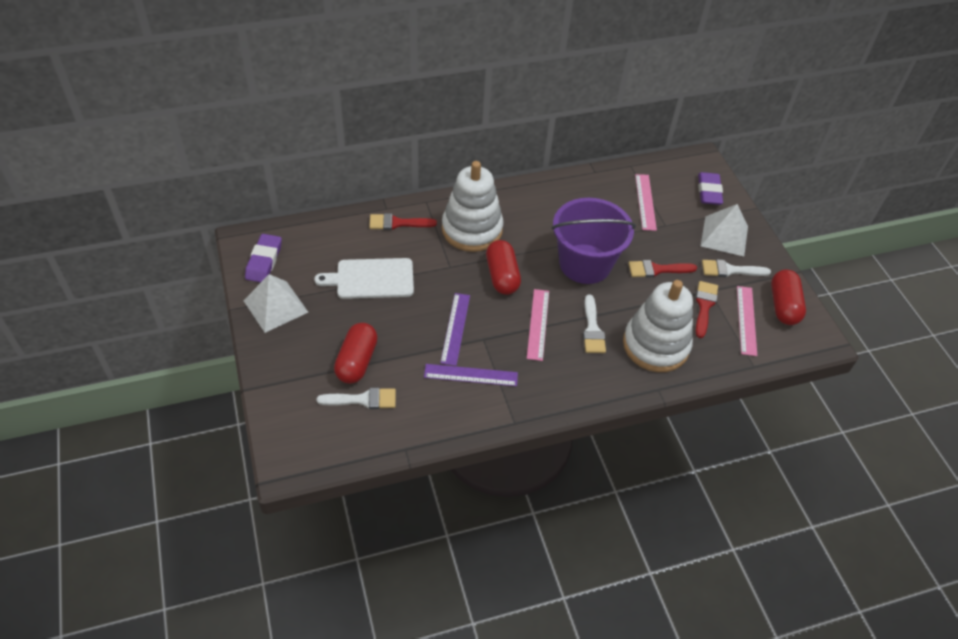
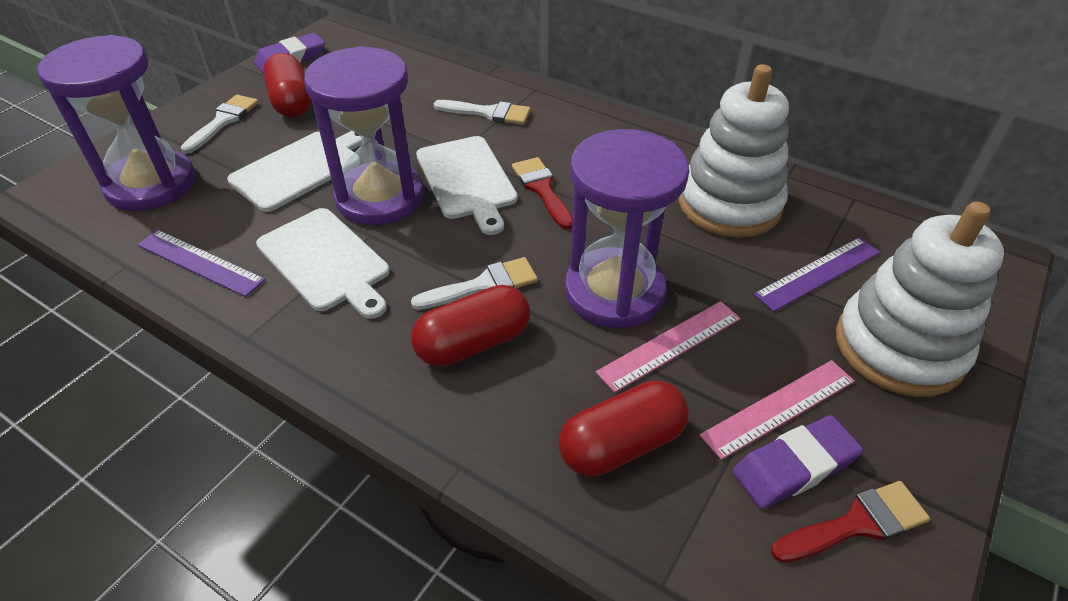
pink ruler: 3 -> 2
purple bucket: 1 -> 0
purple hourglass: 0 -> 3
red brush: 3 -> 2
white cutting board: 1 -> 3
white pyramid: 2 -> 0

